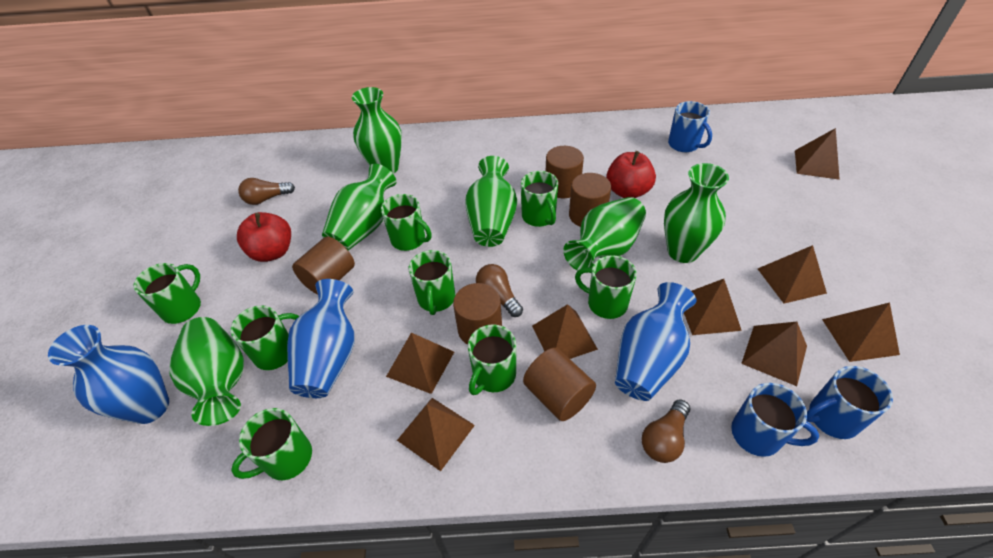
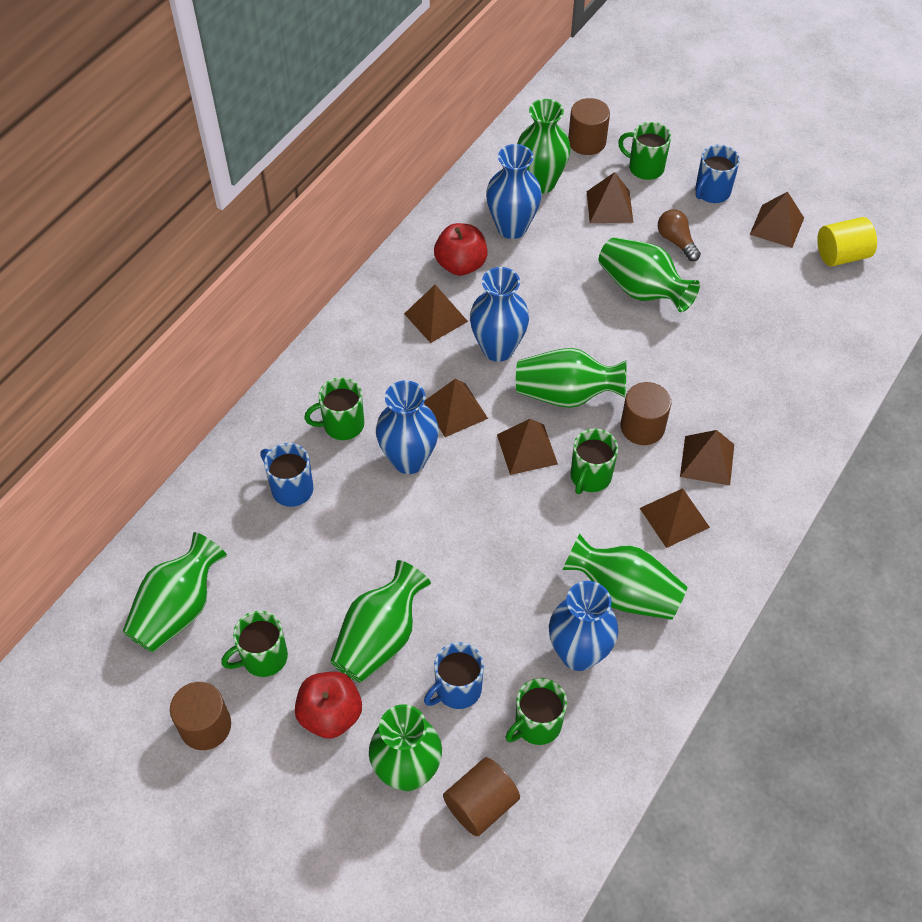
blue vase: 3 -> 4
brown cylinder: 5 -> 4
brown light bulb: 3 -> 1
brown pyramid: 8 -> 7
green mug: 8 -> 5
green vase: 6 -> 7
yellow cylinder: 0 -> 1

